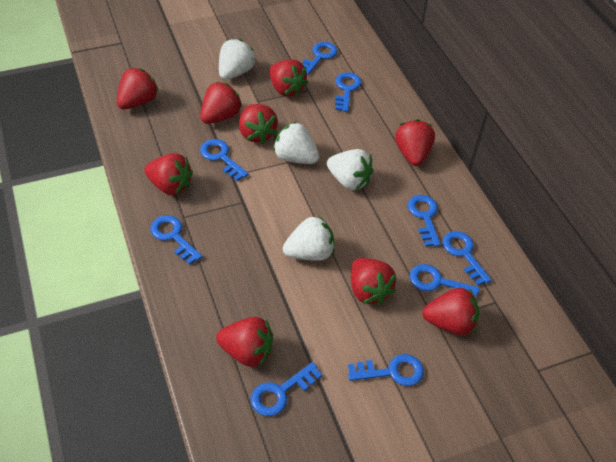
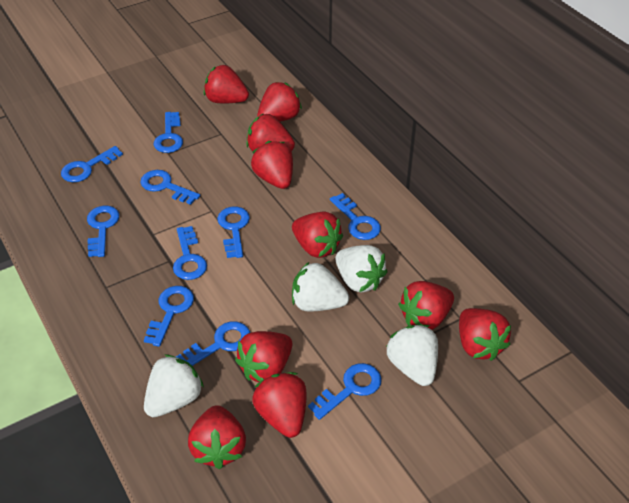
blue key: 9 -> 10
red strawberry: 9 -> 10

